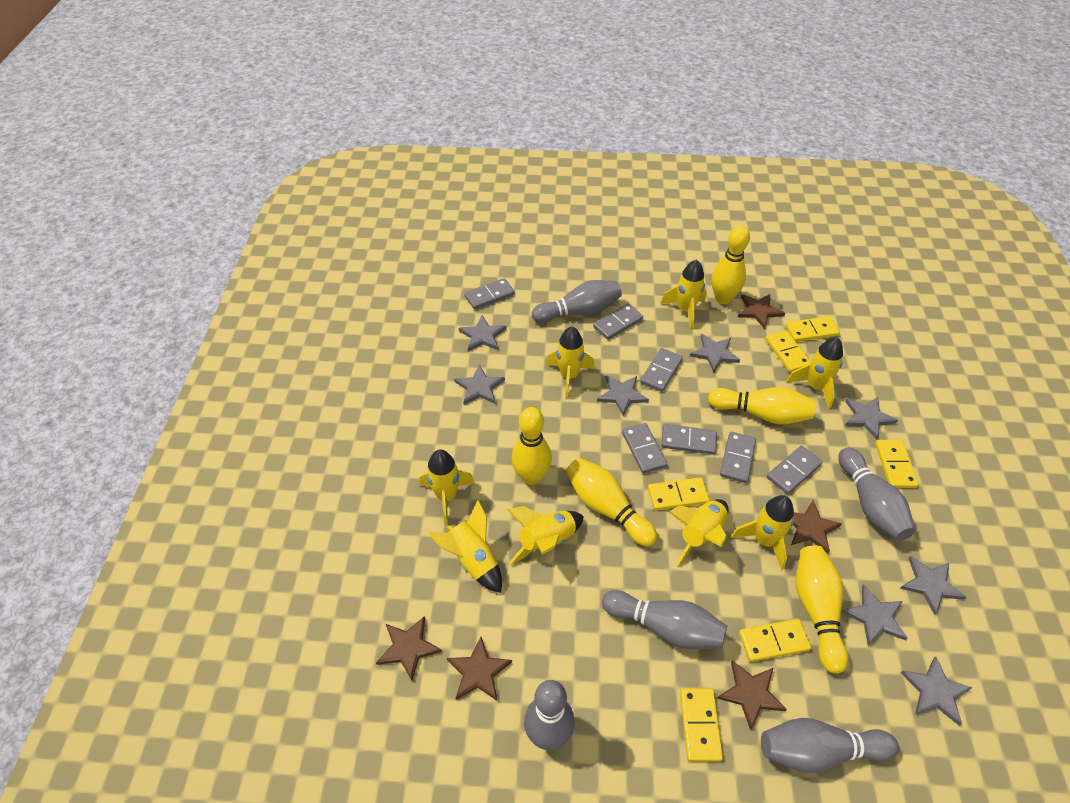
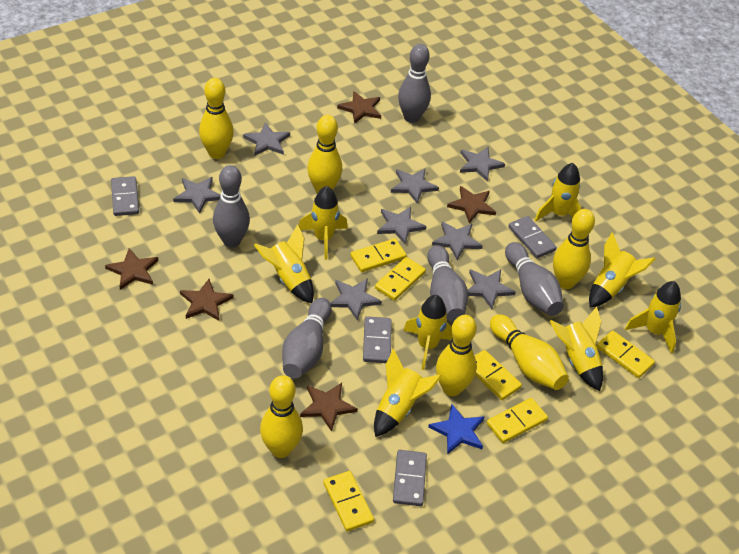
blue star: 0 -> 1
grey domino: 7 -> 4
yellow bowling pin: 5 -> 6

